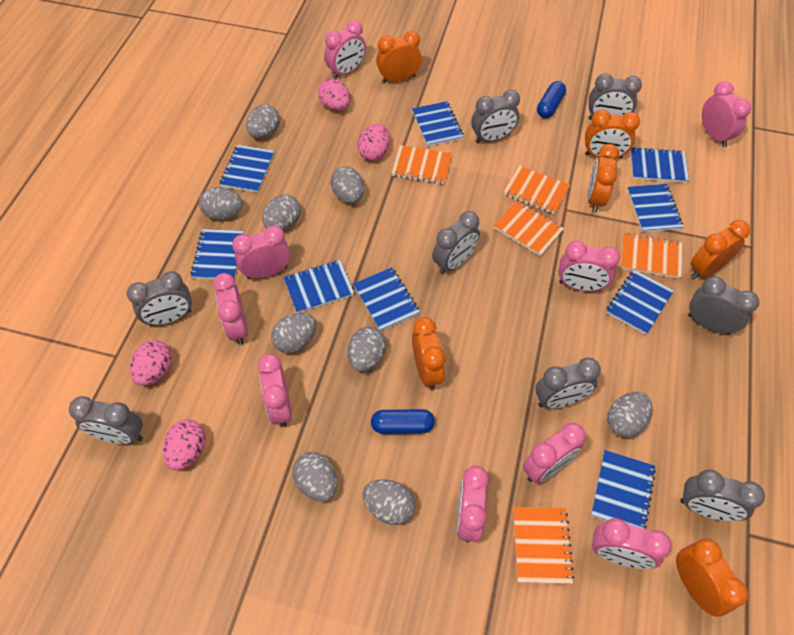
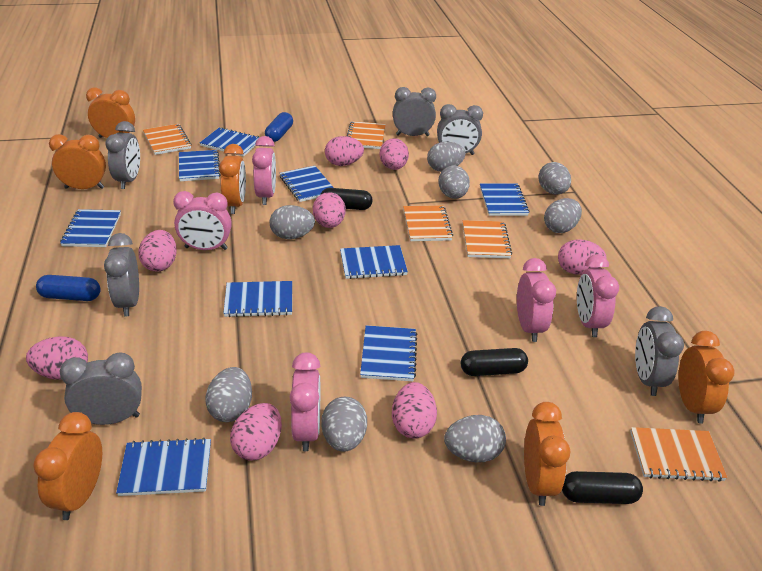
black capsule: 0 -> 3
grey clock: 8 -> 6
grey egg: 9 -> 8
pink clock: 9 -> 5
pink egg: 4 -> 8

